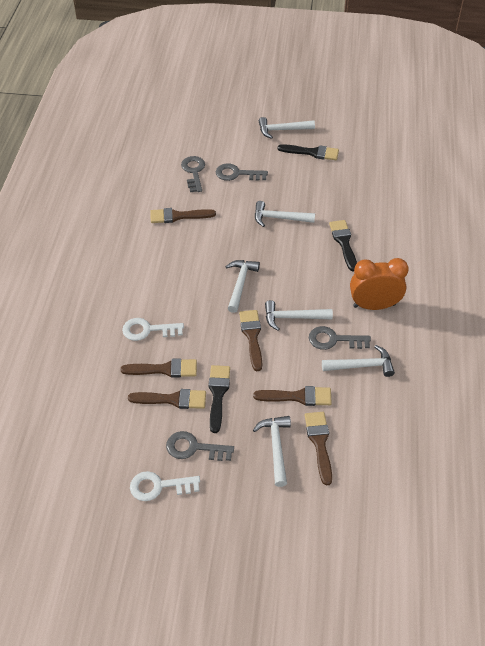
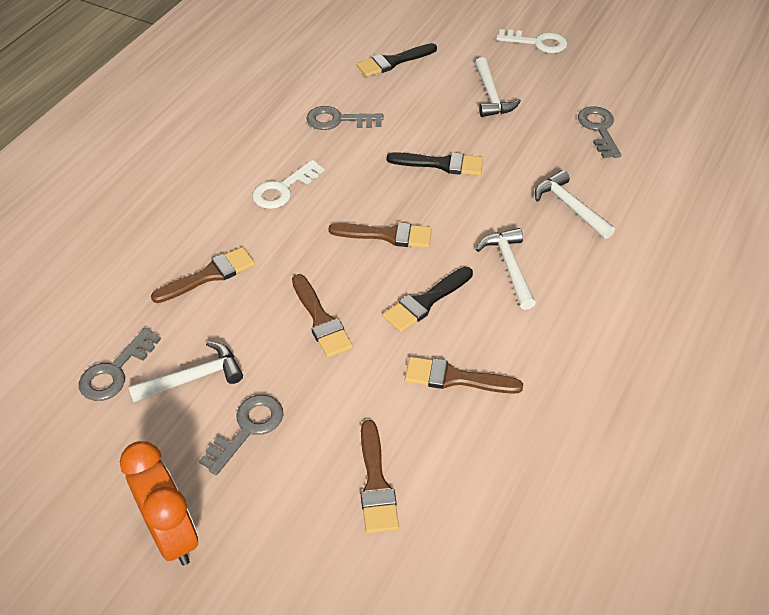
brown brush: 6 -> 5
white hammer: 6 -> 4

